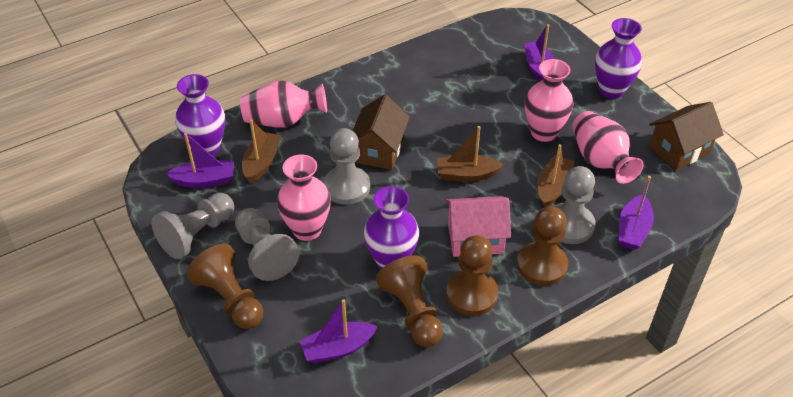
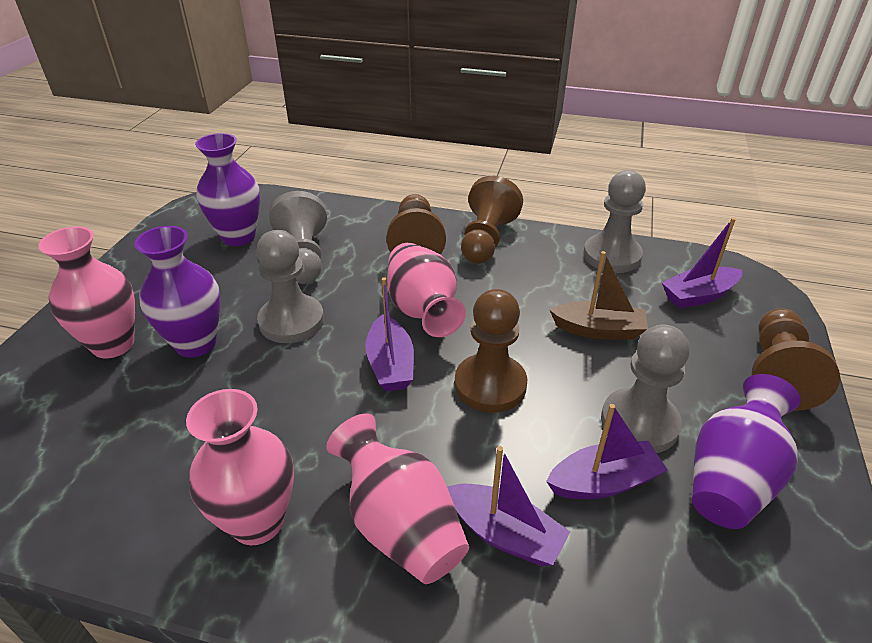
brown boat: 3 -> 1
brown house: 2 -> 0
pink house: 1 -> 0

